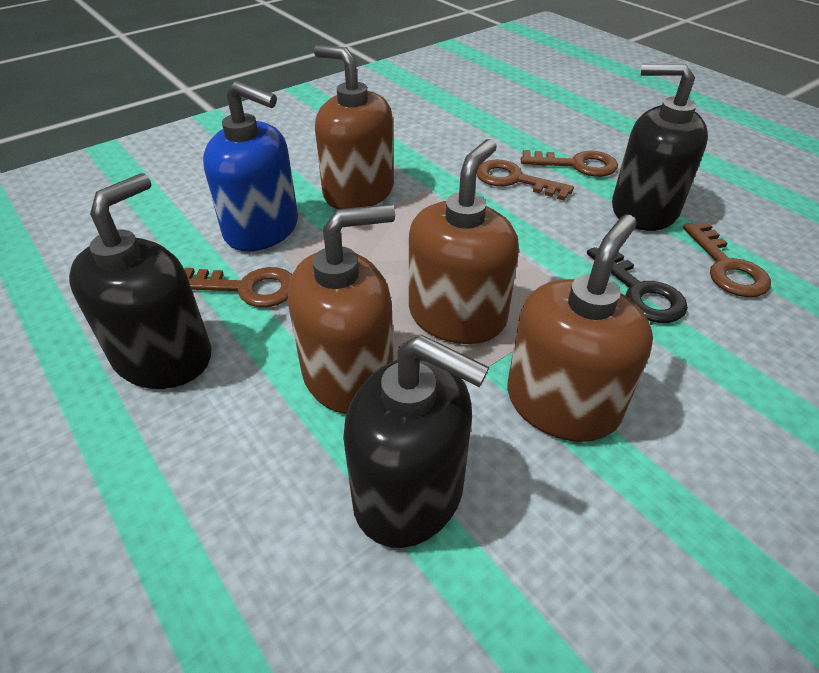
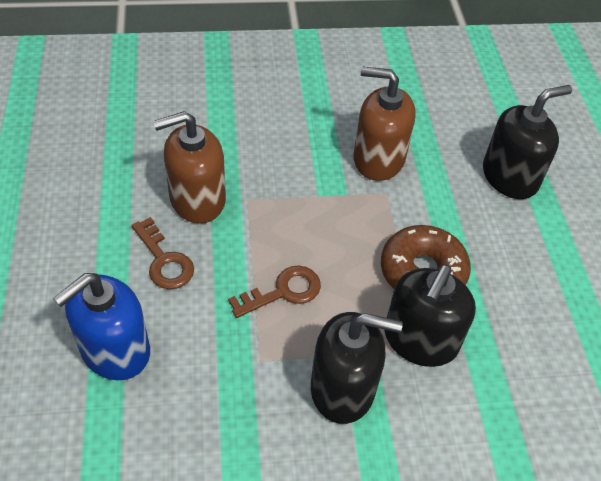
black key: 1 -> 0
brown donut: 0 -> 1
brown key: 4 -> 2
brown soap dispenser: 4 -> 2

